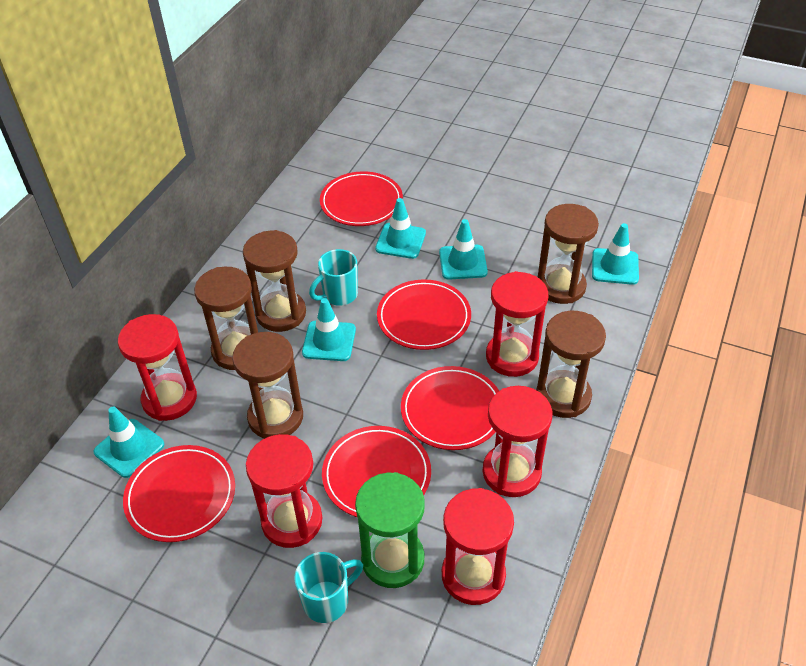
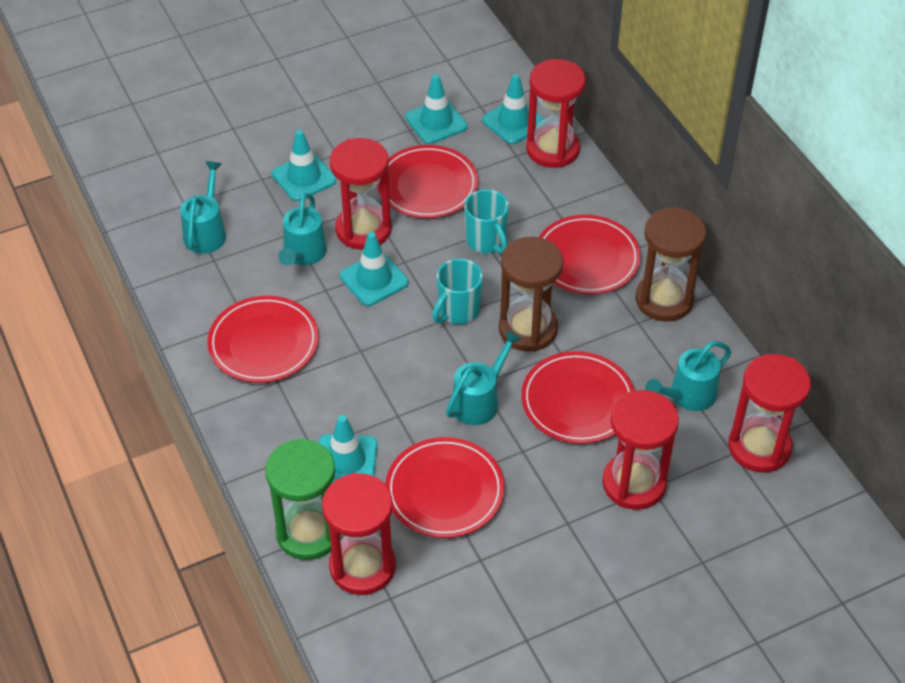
brown hourglass: 5 -> 2
turquoise watering can: 0 -> 4

